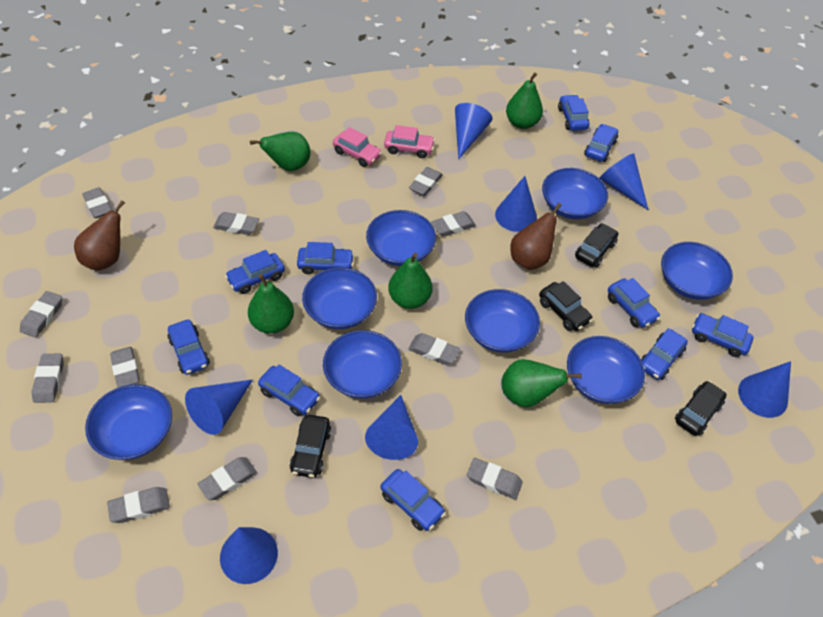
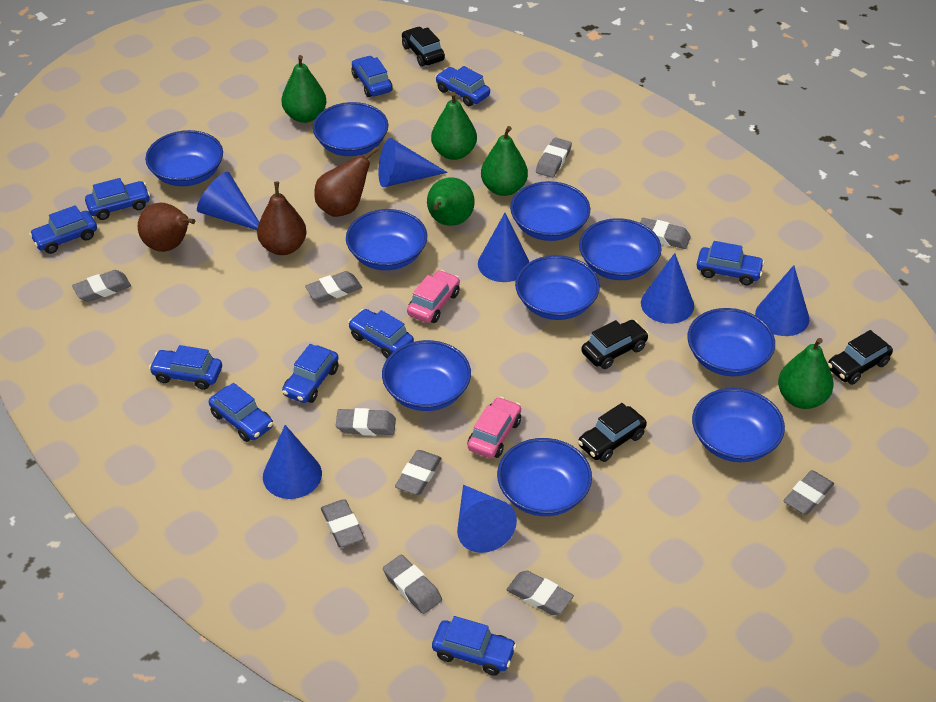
blue bowl: 8 -> 10
brown pear: 2 -> 3
grey eraser: 11 -> 10

